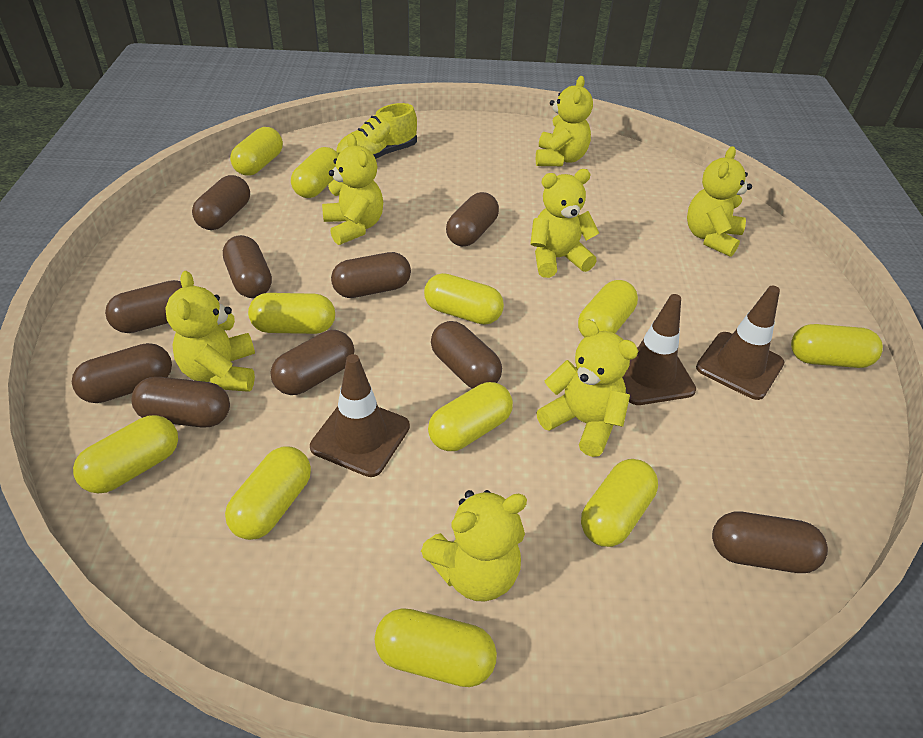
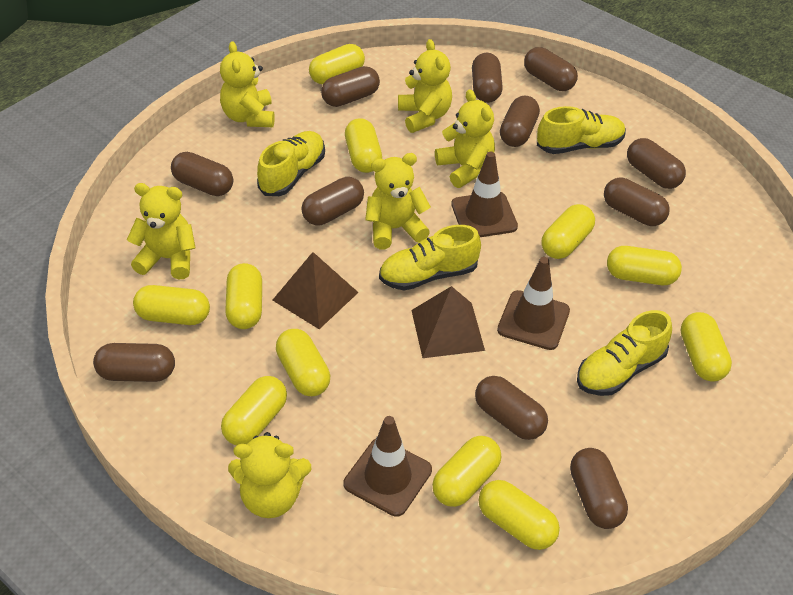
brown capsule: 10 -> 11
brown pyramid: 0 -> 2
yellow shoe: 1 -> 4
yellow teddy bear: 7 -> 6

